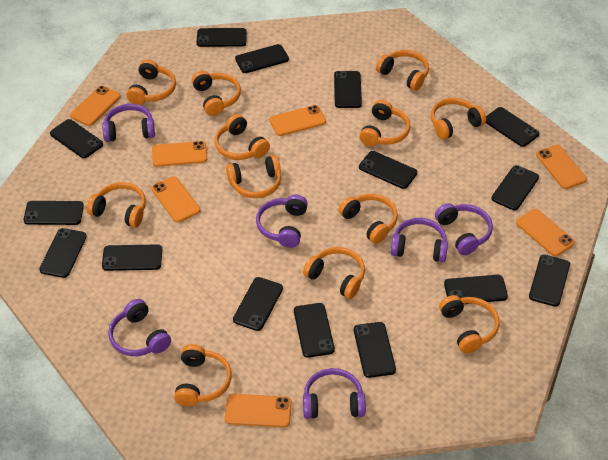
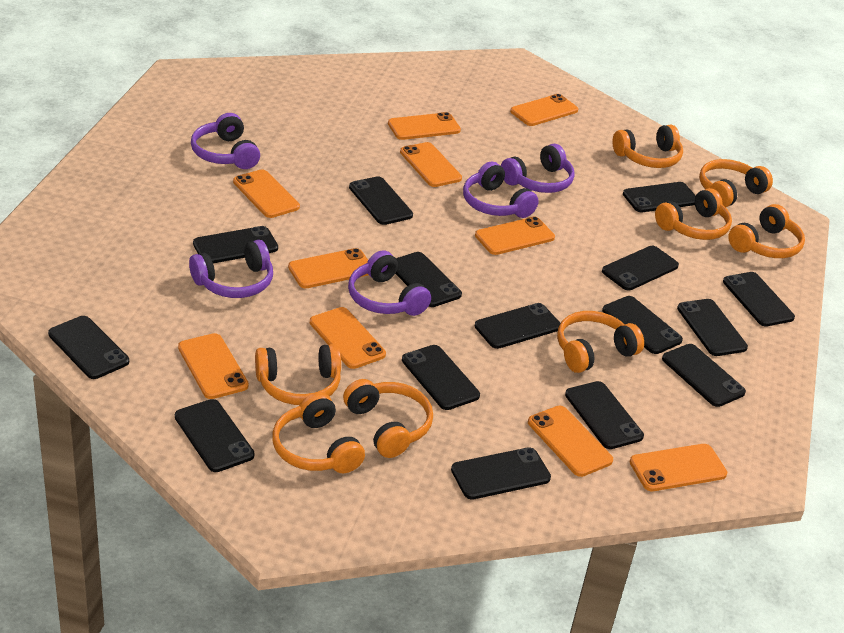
orange headphones: 12 -> 8
orange phone: 7 -> 10
purple headphones: 6 -> 5

